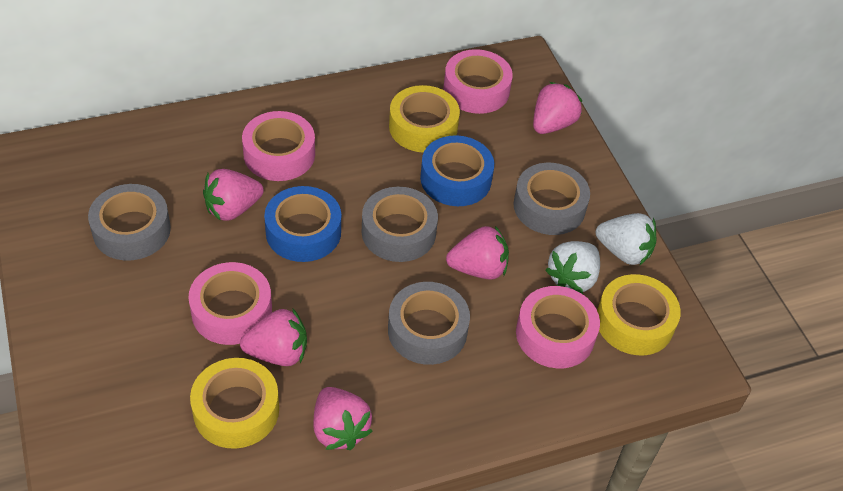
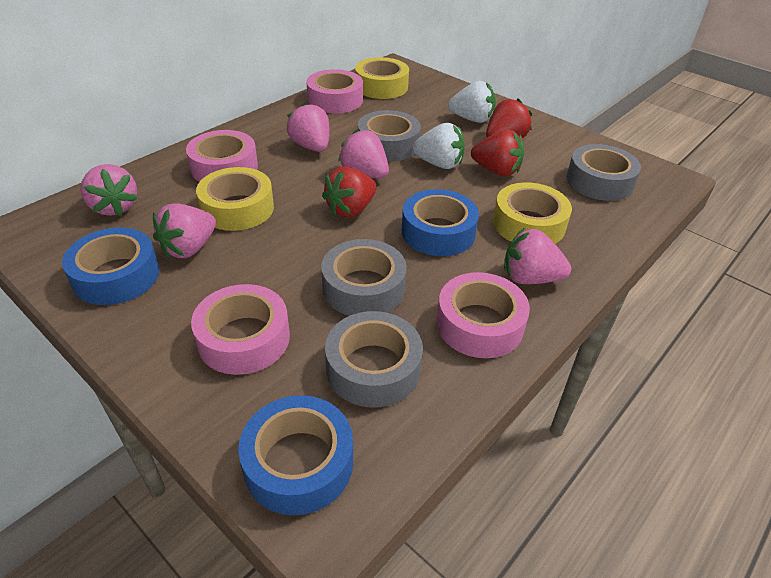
blue tape: 2 -> 3
red strawberry: 0 -> 3

